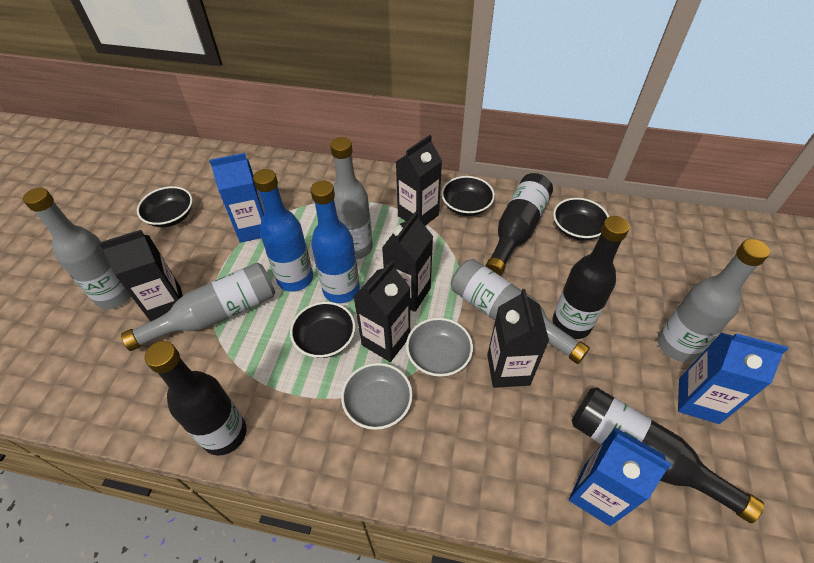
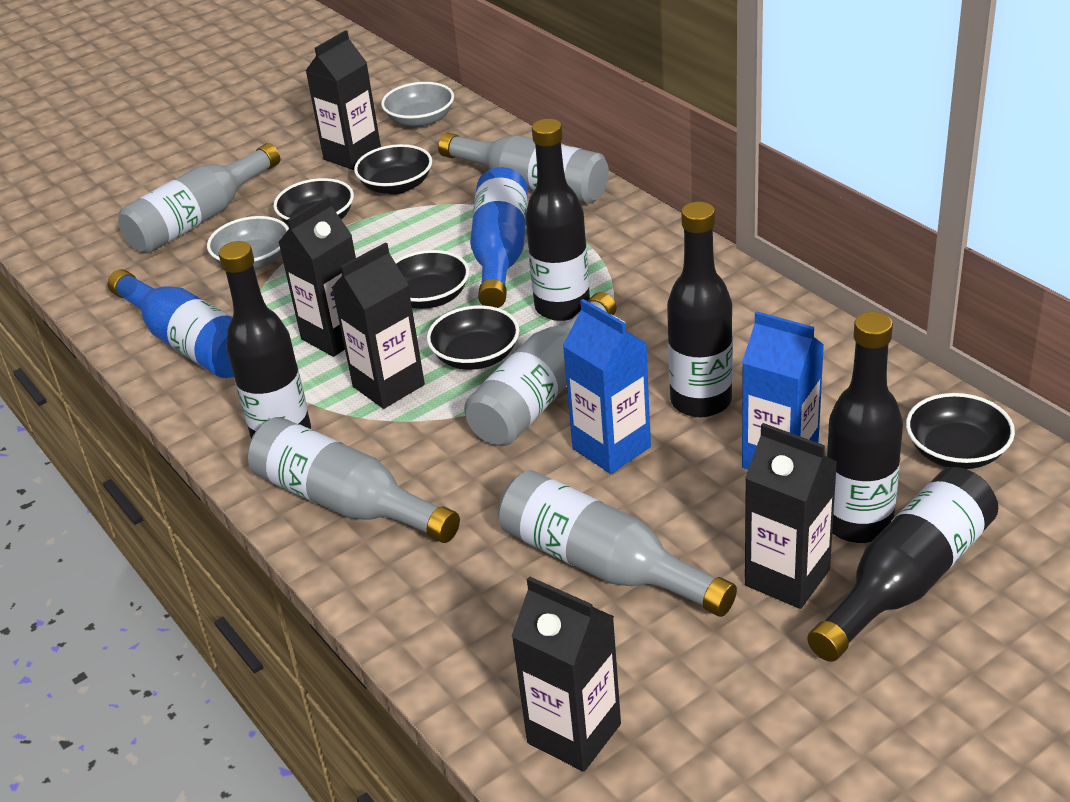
black bottle: 4 -> 5
black bowl: 4 -> 5
blue carton: 3 -> 2

